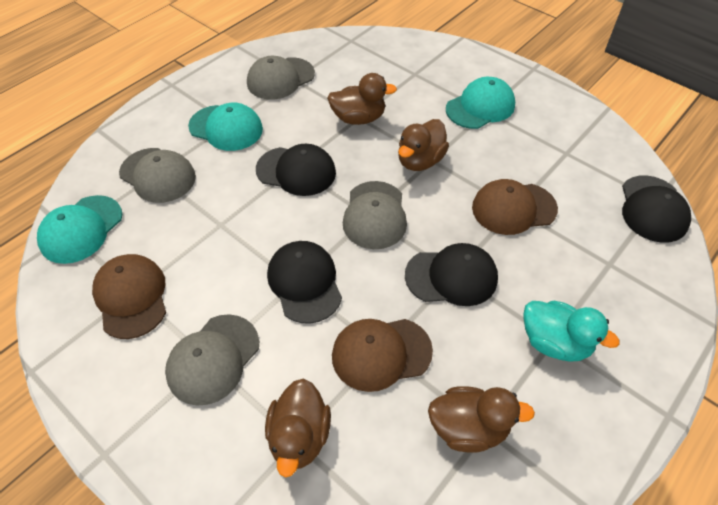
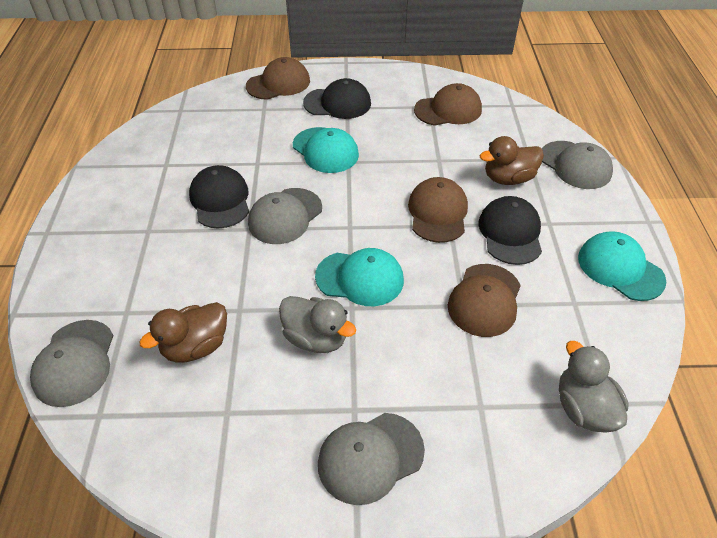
black cap: 4 -> 3
brown cap: 3 -> 4
brown duck: 4 -> 2
grey duck: 0 -> 2
turquoise duck: 1 -> 0

